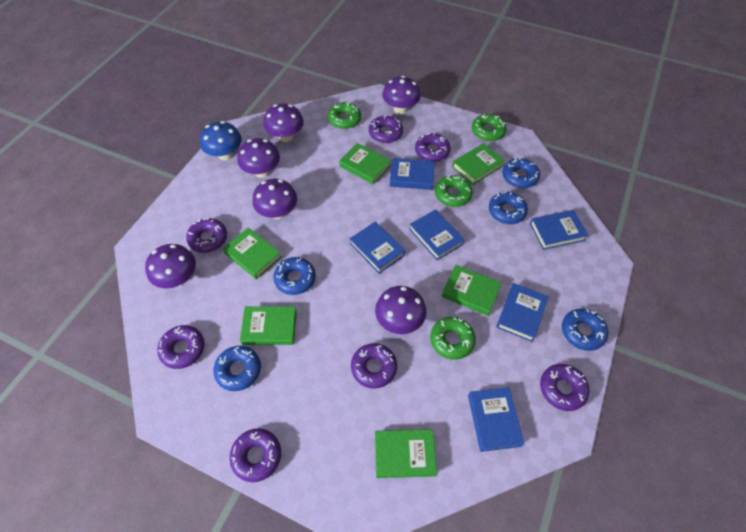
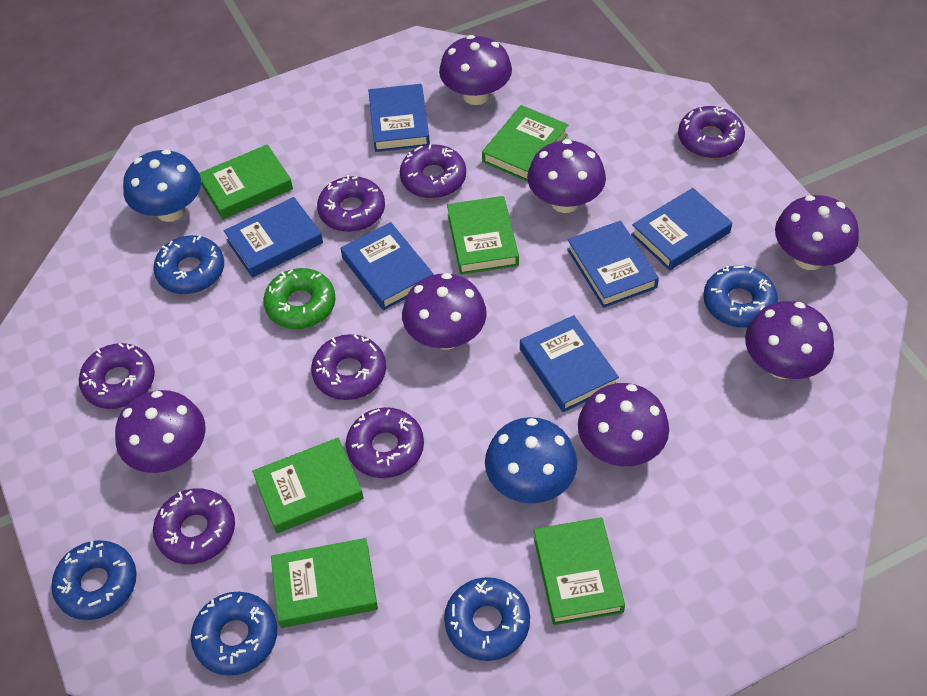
blue mushroom: 1 -> 2
green donut: 4 -> 1
purple mushroom: 6 -> 7

